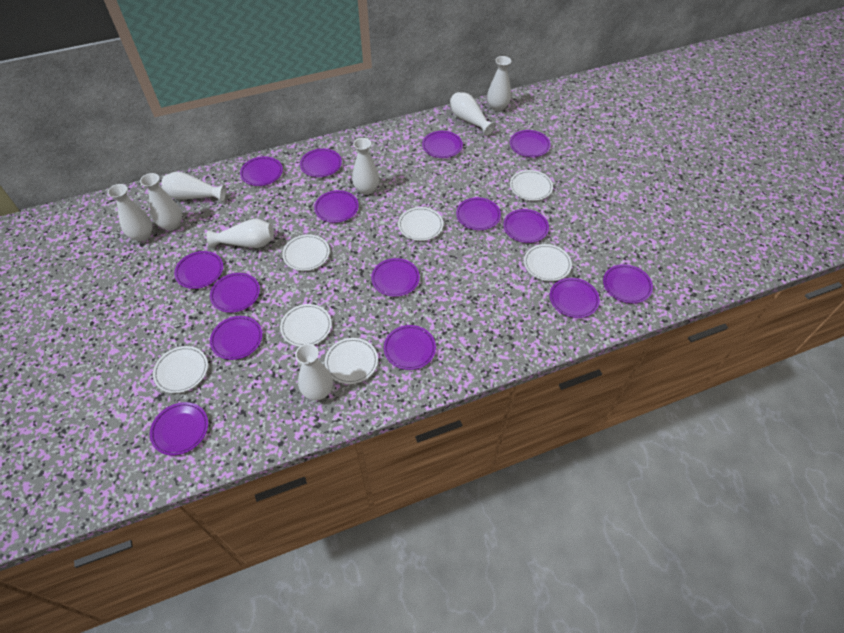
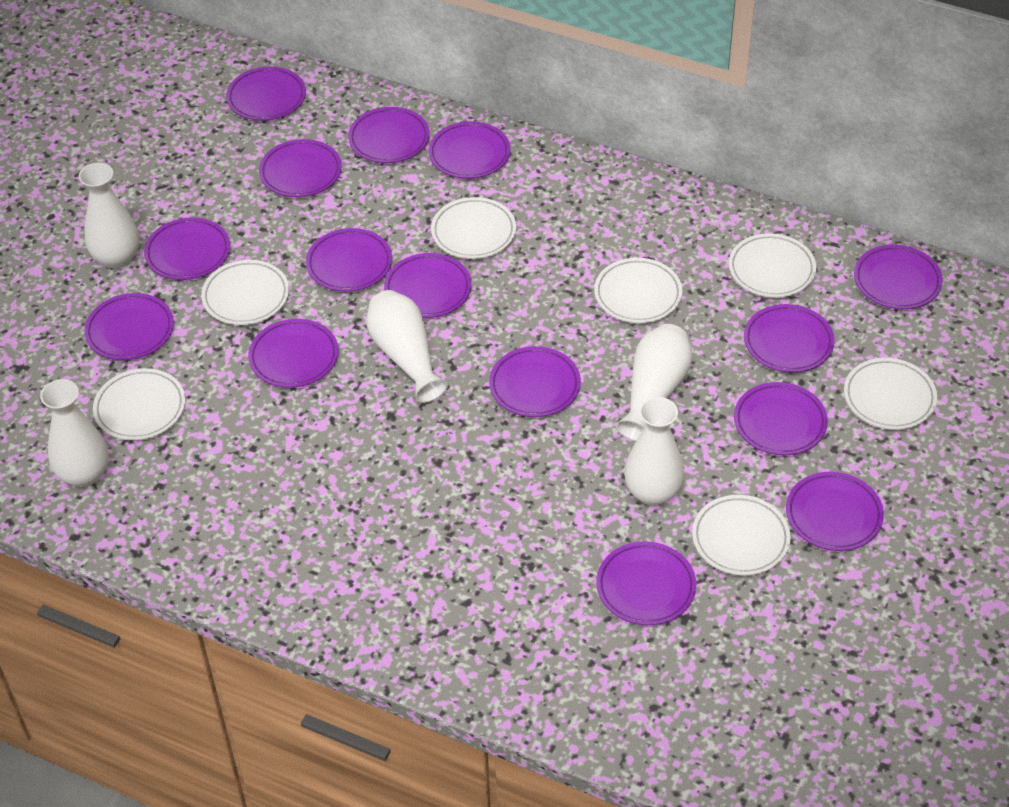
white vase: 8 -> 5

